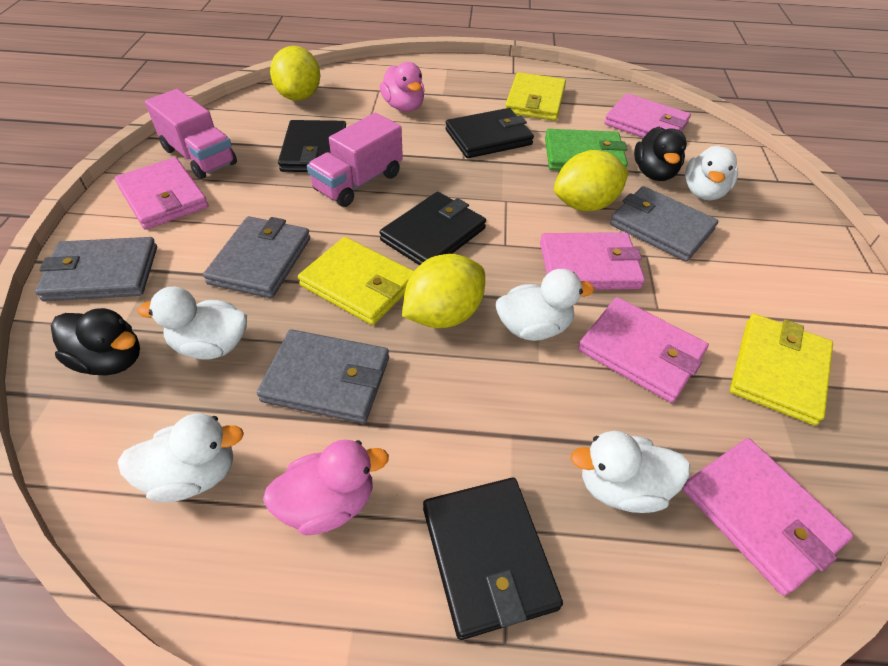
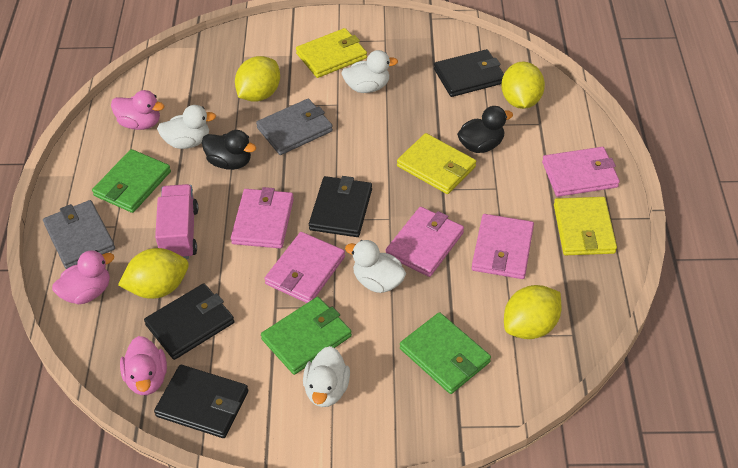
green wallet: 1 -> 3
grey wallet: 4 -> 2
pink duck: 2 -> 3
pink truck: 2 -> 1
white duck: 5 -> 4
yellow lemon: 3 -> 4

